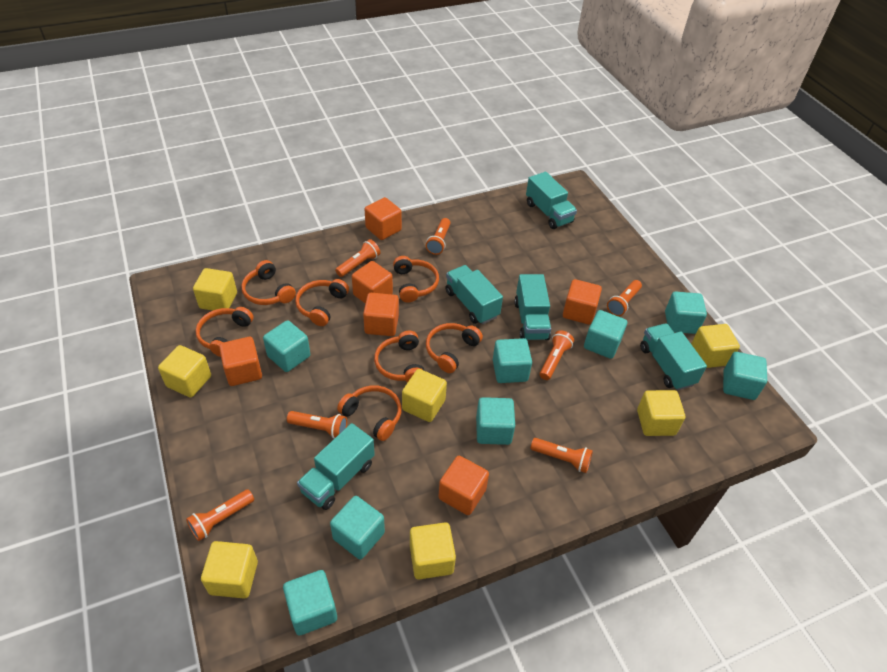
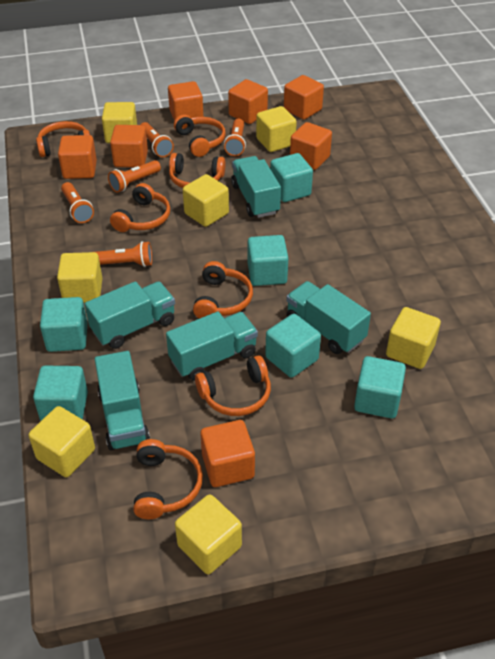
orange cube: 6 -> 7
orange flashlight: 7 -> 5
turquoise cube: 8 -> 6

